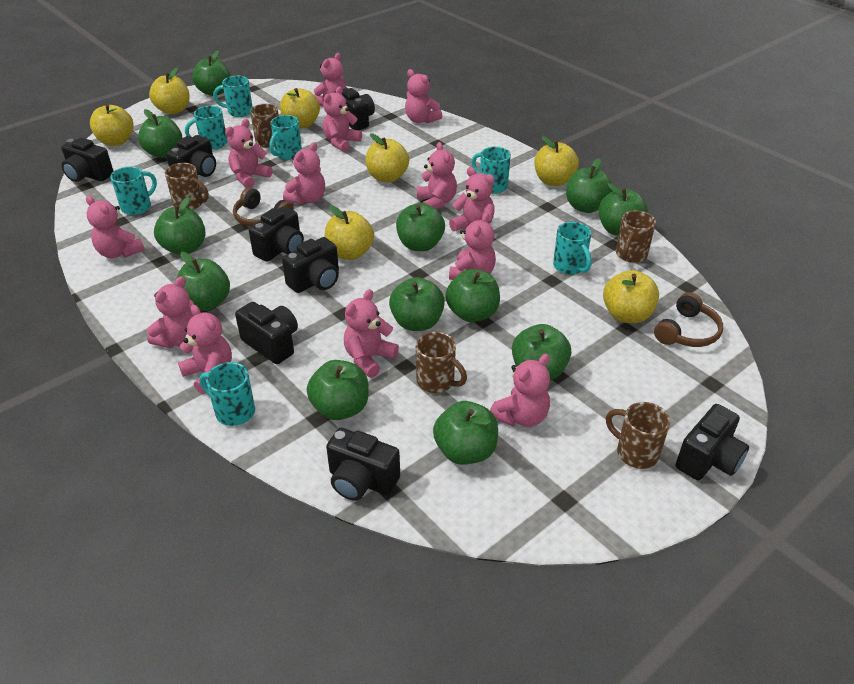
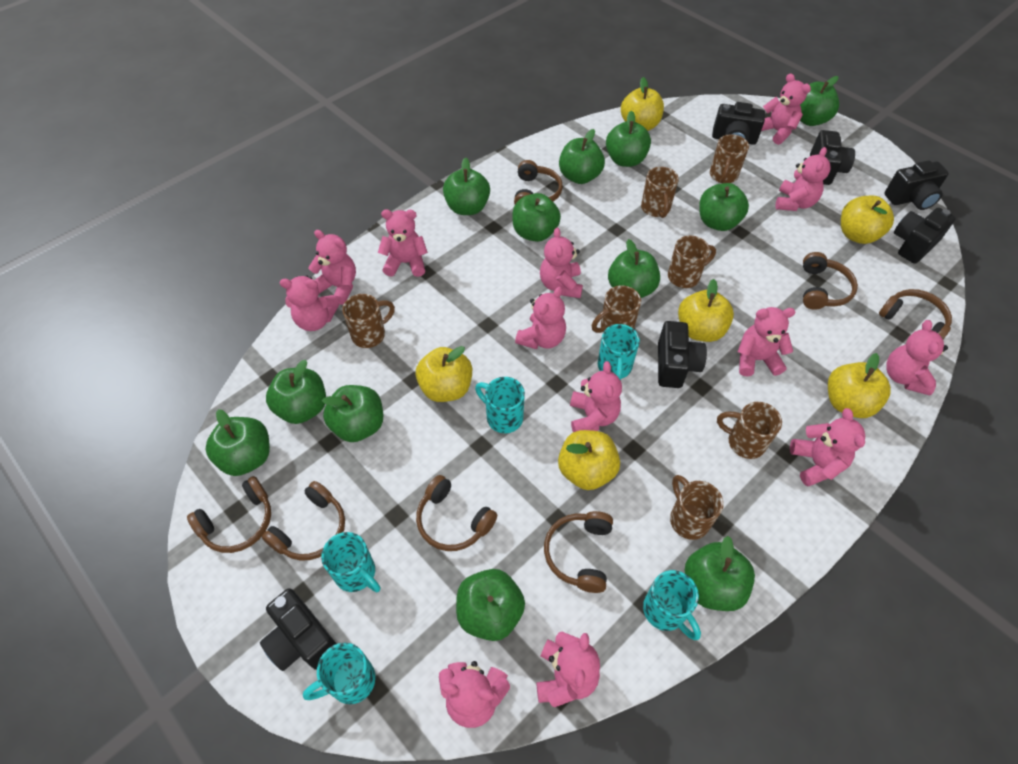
black camera: 8 -> 6
brown headphones: 2 -> 7
brown mug: 5 -> 7
turquoise mug: 7 -> 5
yellow apple: 7 -> 6

